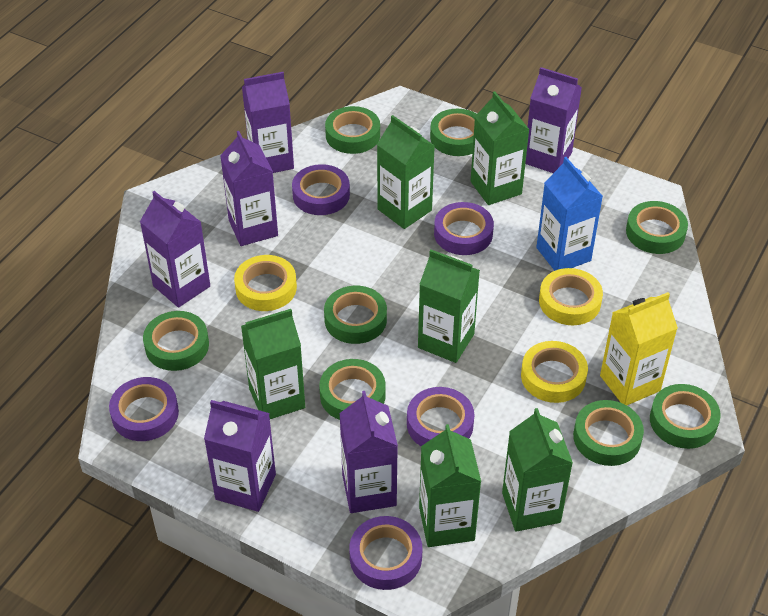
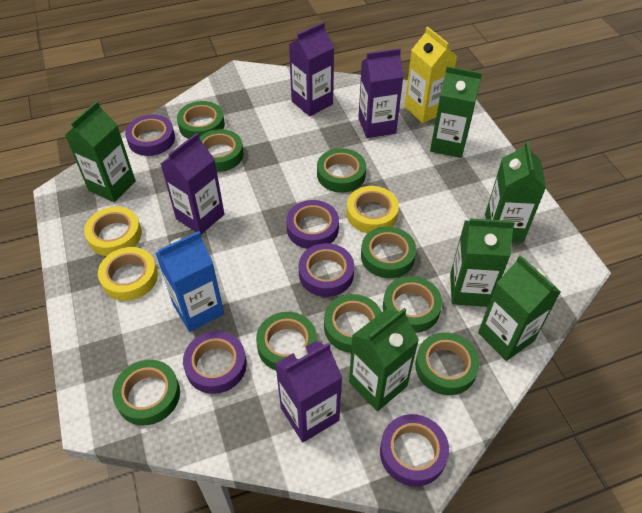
green tape: 8 -> 9
purple carton: 6 -> 4

